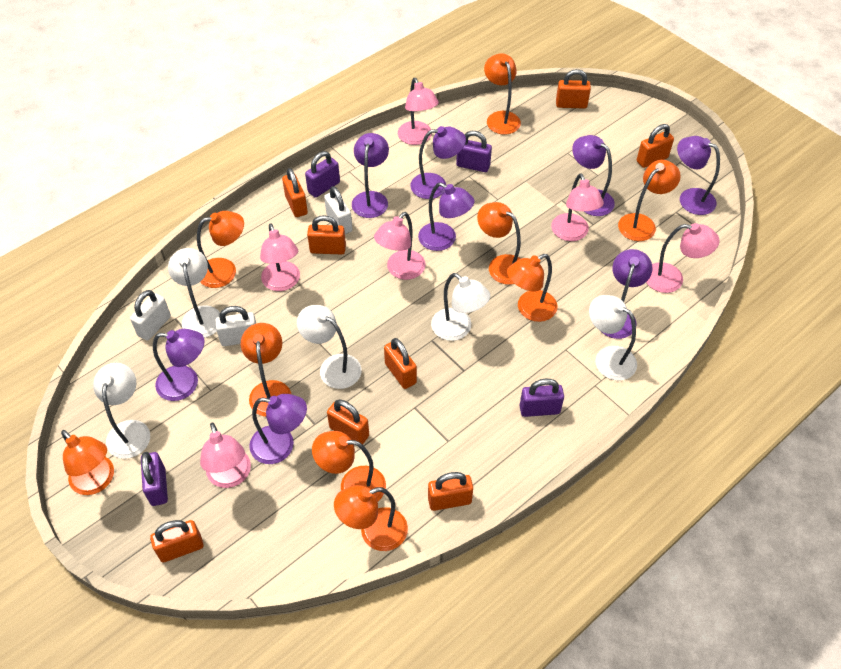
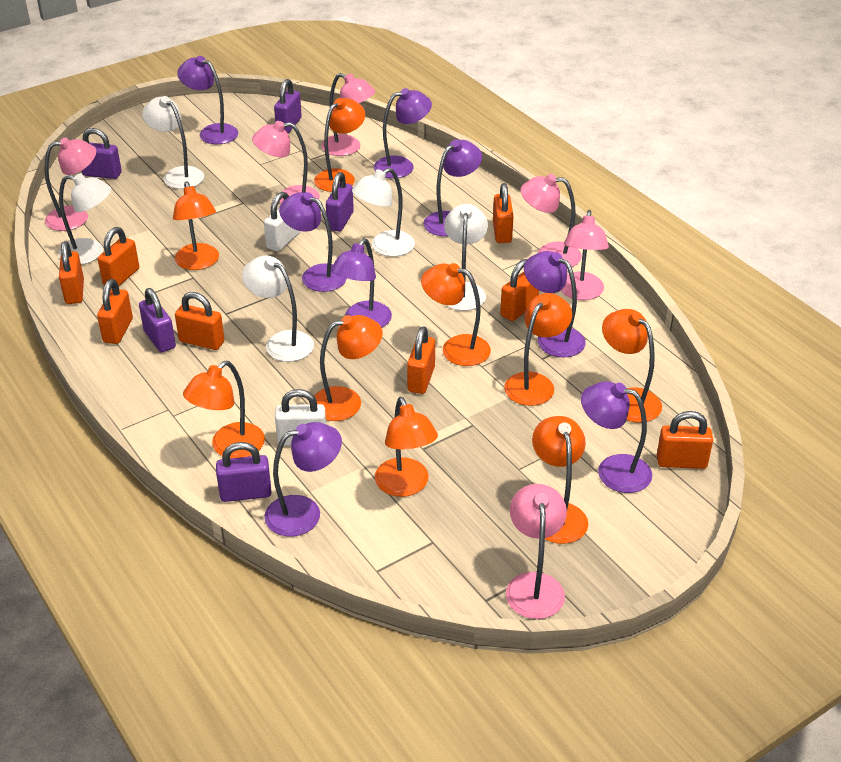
purple padlock: 4 -> 5
white padlock: 3 -> 2

